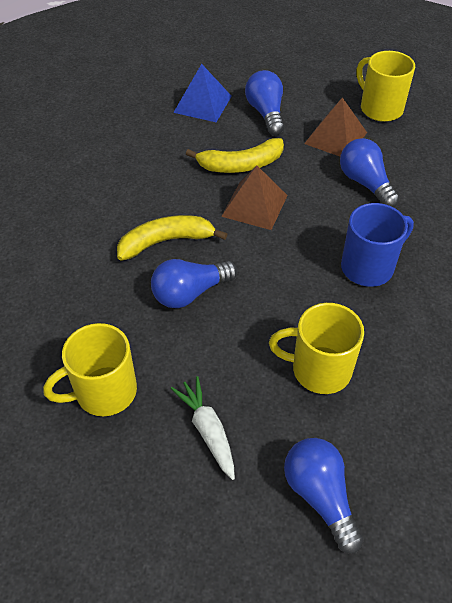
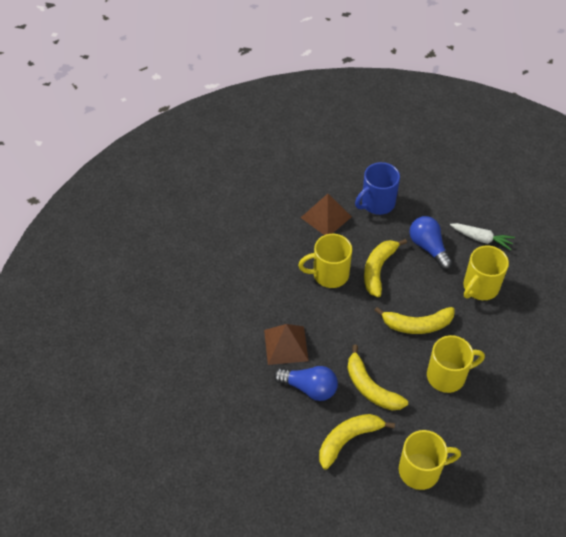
blue light bulb: 4 -> 2
blue pyramid: 1 -> 0
yellow banana: 2 -> 4
yellow mug: 3 -> 4

